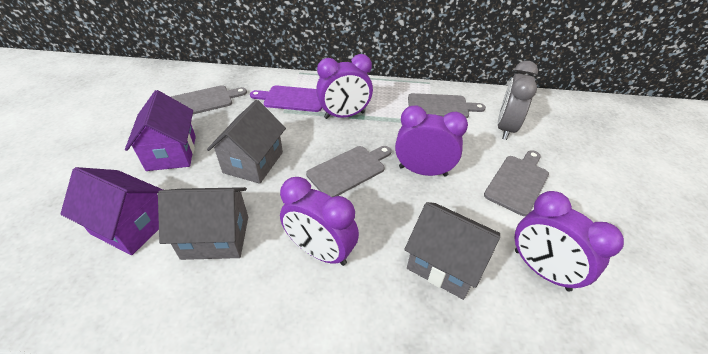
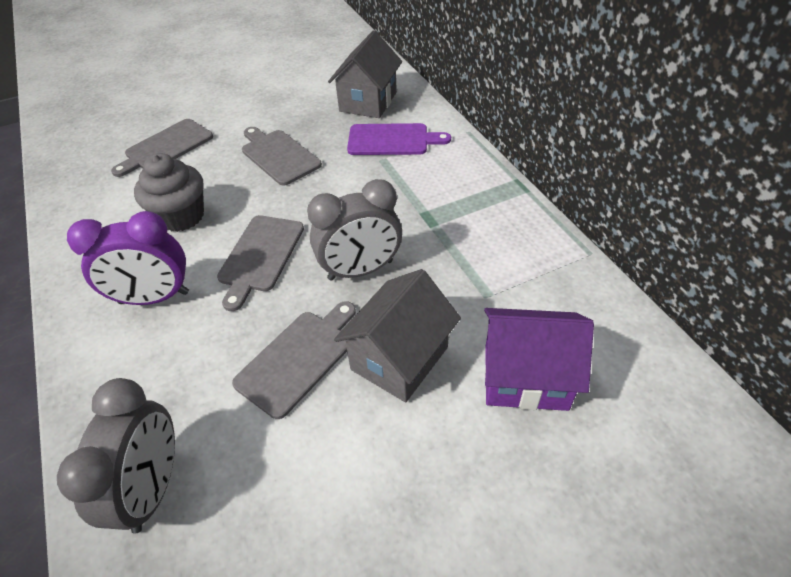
grey clock: 1 -> 2
grey cupcake: 0 -> 1
grey house: 3 -> 2
purple clock: 4 -> 1
purple house: 2 -> 1

